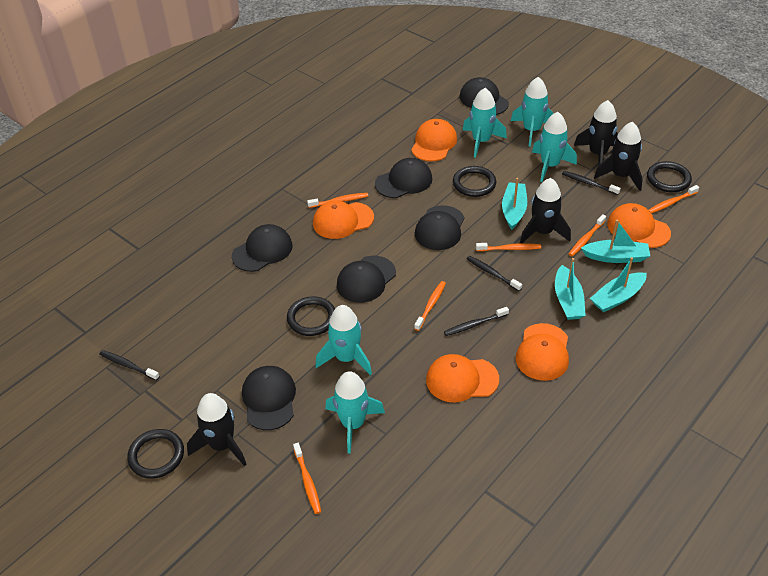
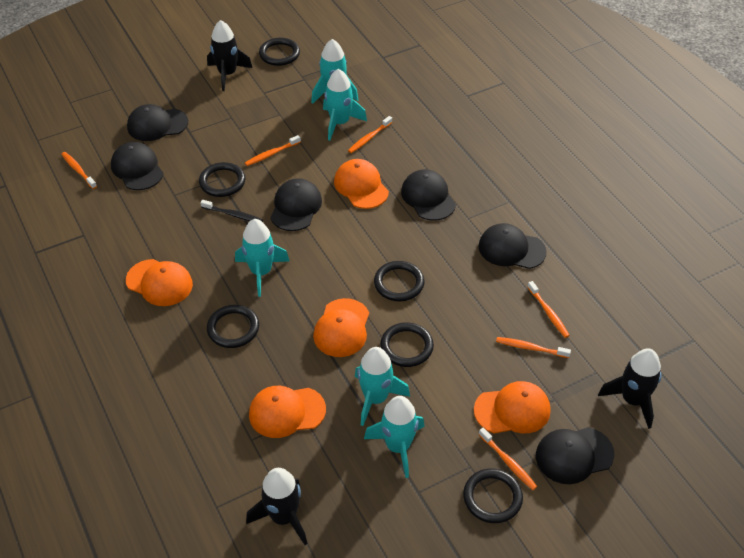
black ring: 4 -> 6
black rocket: 4 -> 3
black toothbrush: 4 -> 1
turquoise boat: 4 -> 0

